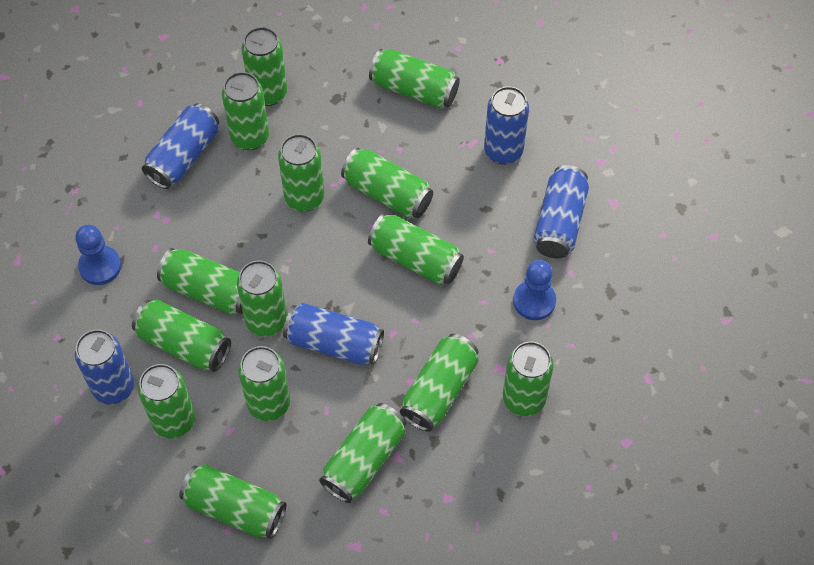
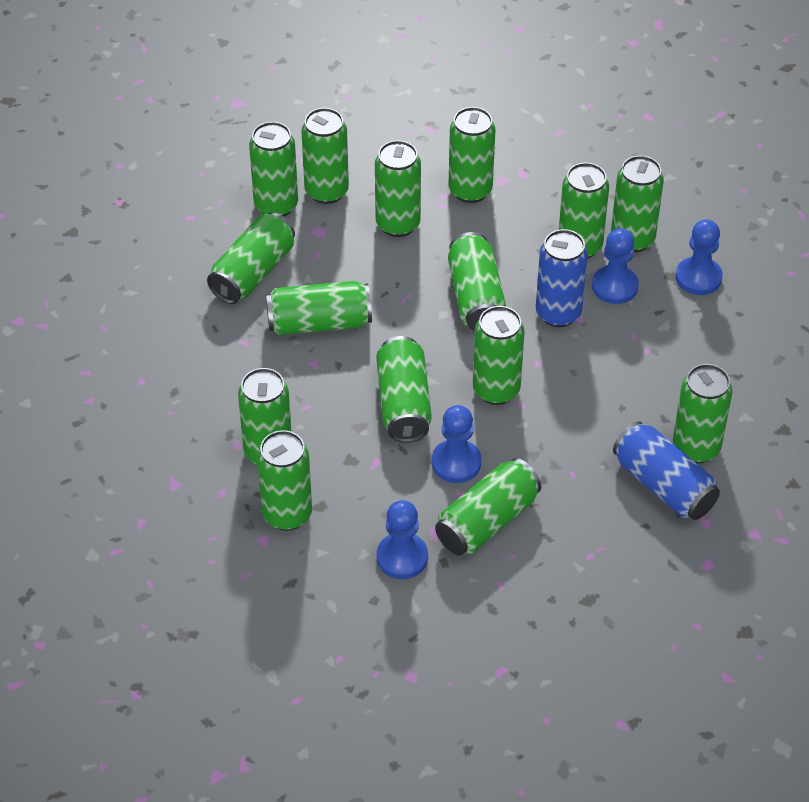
blue can: 5 -> 2
blue pawn: 2 -> 4

